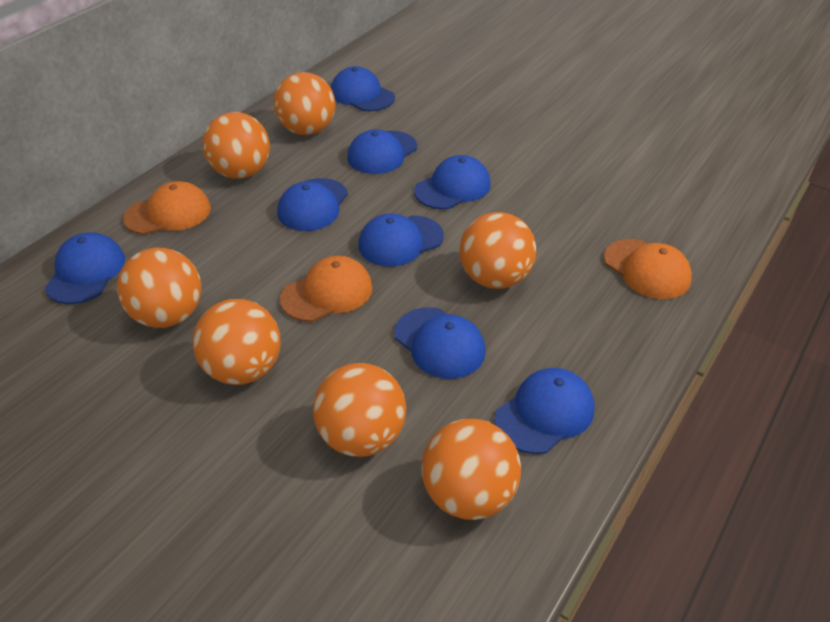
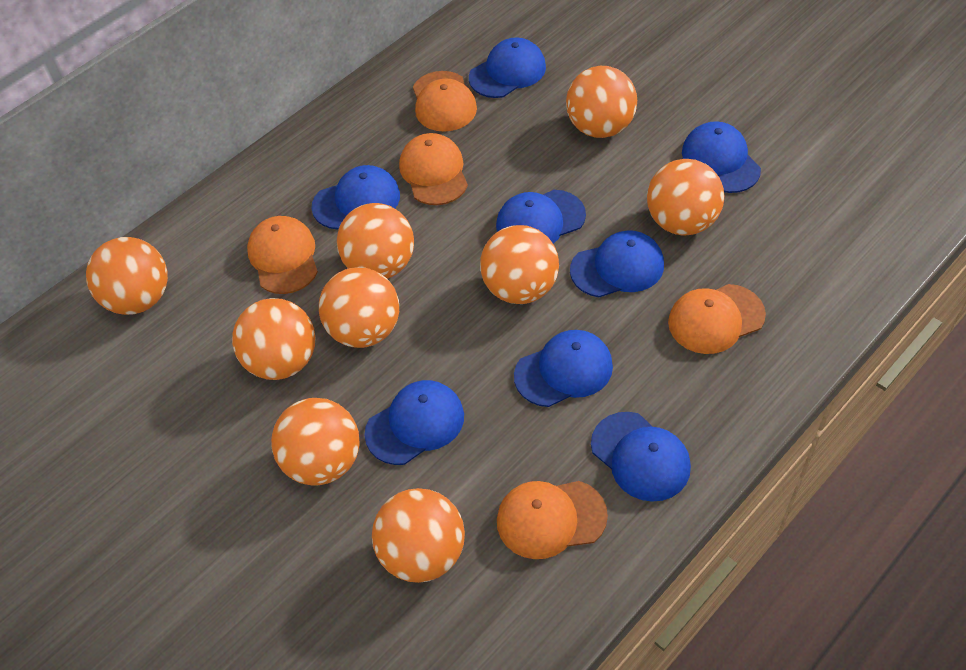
orange ball: 7 -> 9
orange cap: 3 -> 5

